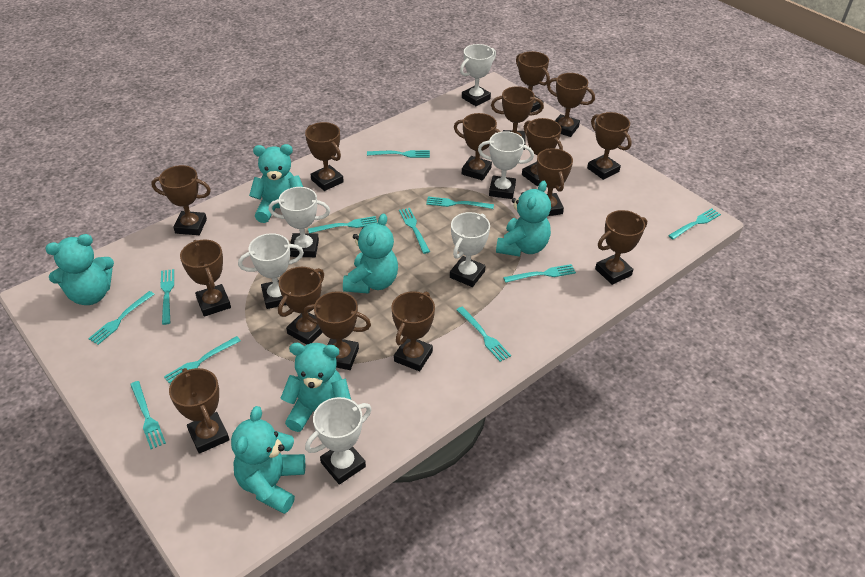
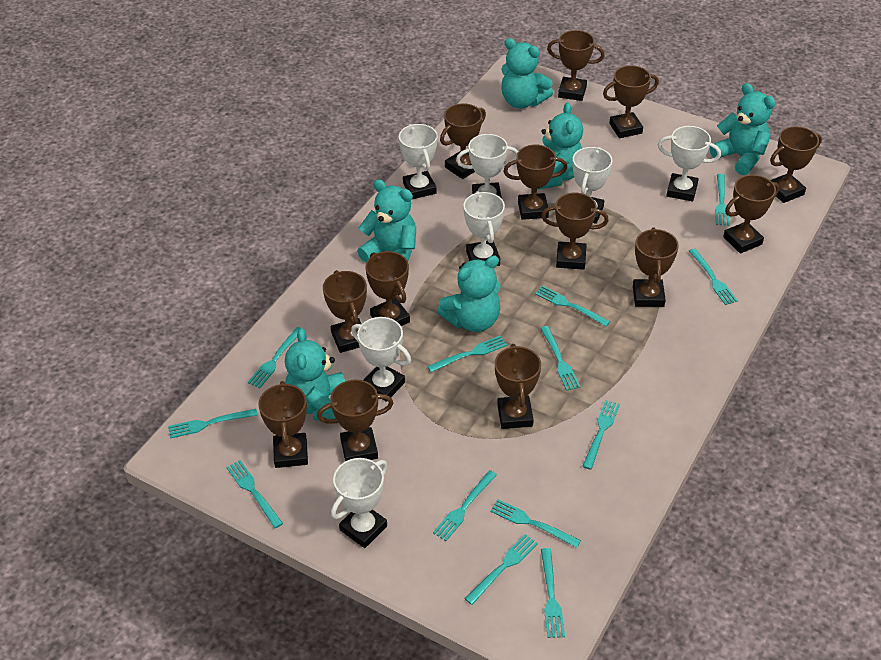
brown trophy: 15 -> 13
turquoise fork: 11 -> 13
white trophy: 6 -> 7

